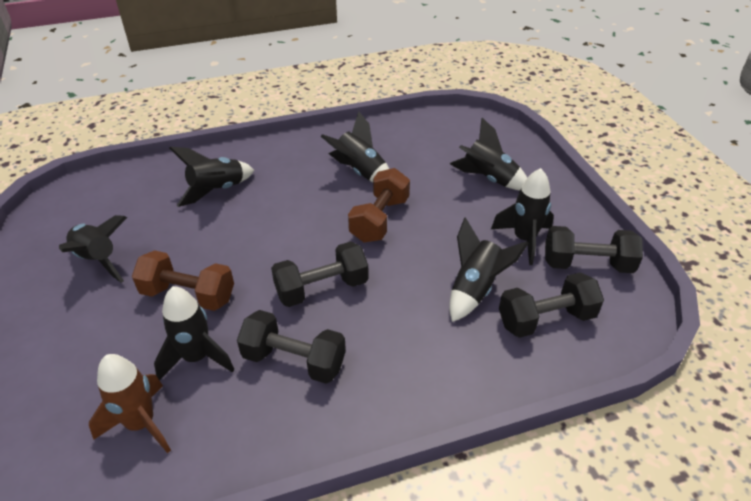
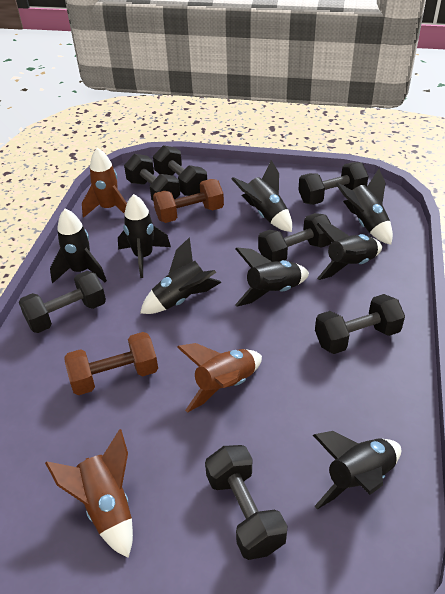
black dumbbell: 4 -> 7
black rocket: 7 -> 8
brown rocket: 1 -> 3

